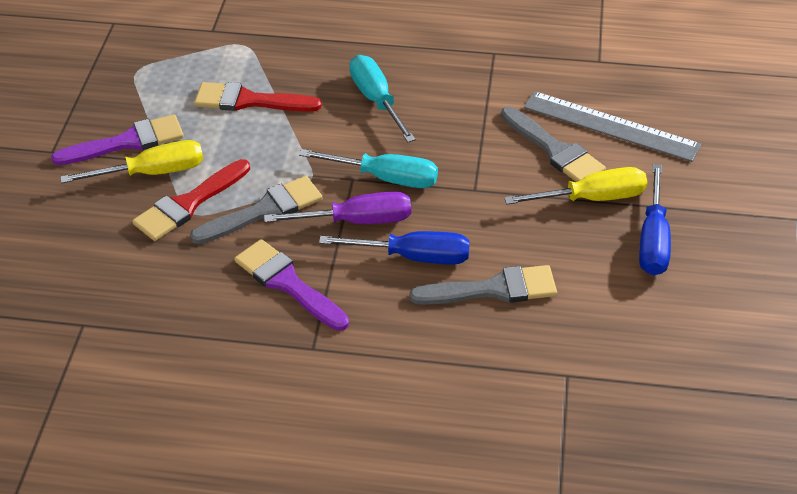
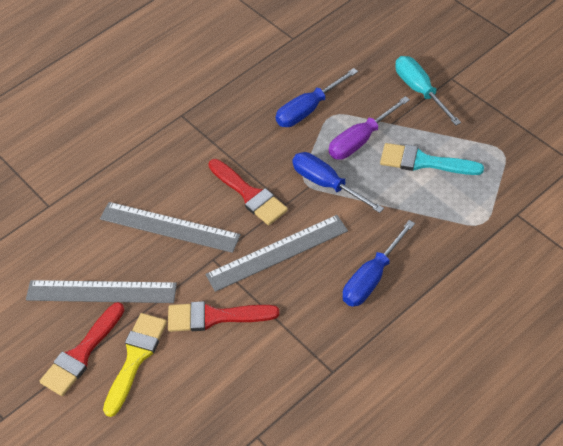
blue screwdriver: 2 -> 3
grey brush: 3 -> 0
grey ruler: 1 -> 3
purple brush: 2 -> 0
red brush: 2 -> 3
turquoise brush: 0 -> 1
turquoise screwdriver: 2 -> 1
yellow brush: 0 -> 1
yellow screwdriver: 2 -> 0

